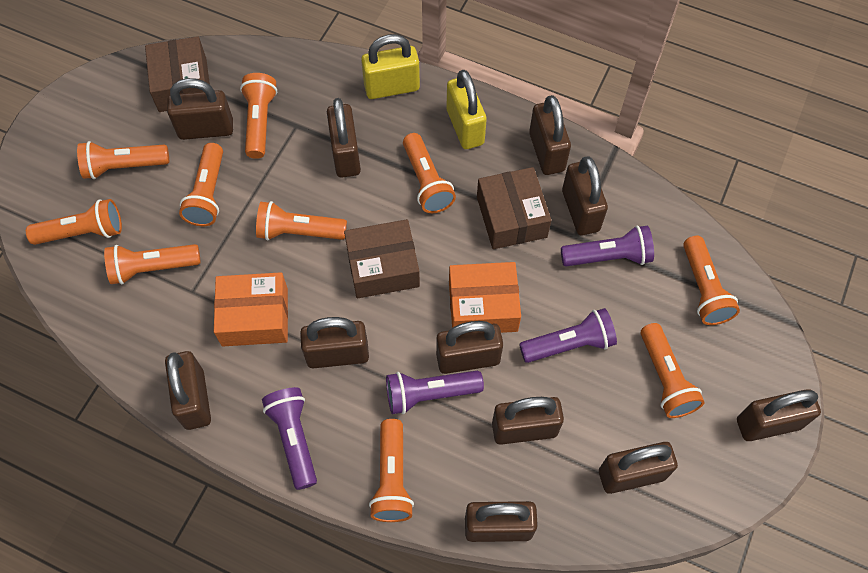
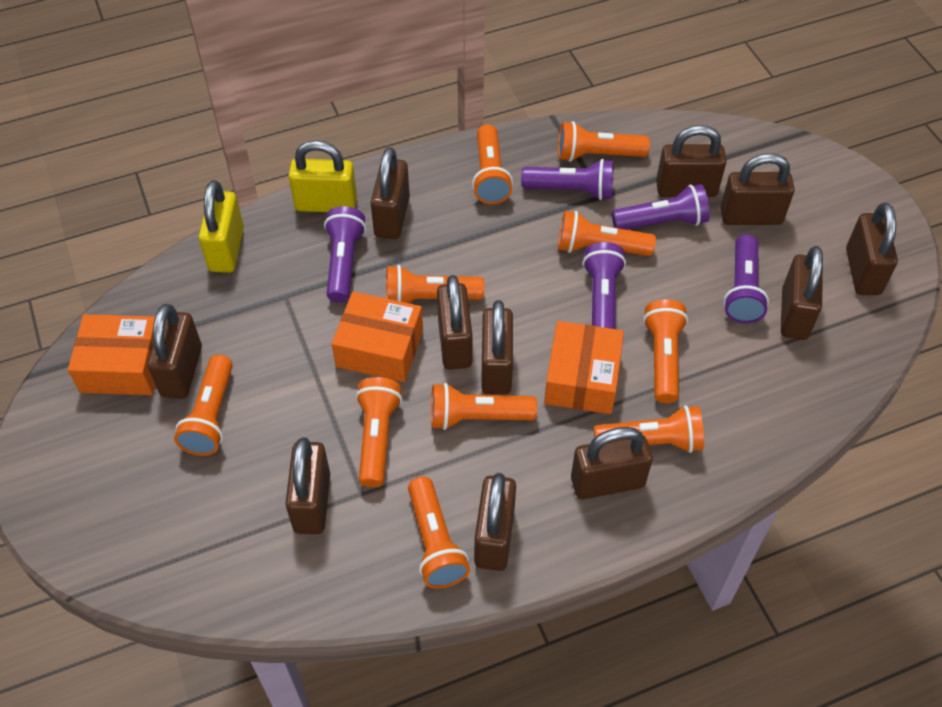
brown box: 3 -> 0
orange box: 2 -> 3
purple flashlight: 4 -> 5

